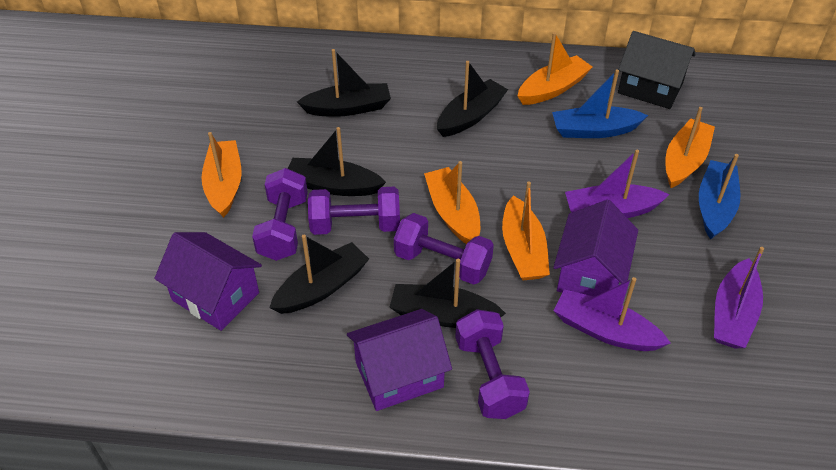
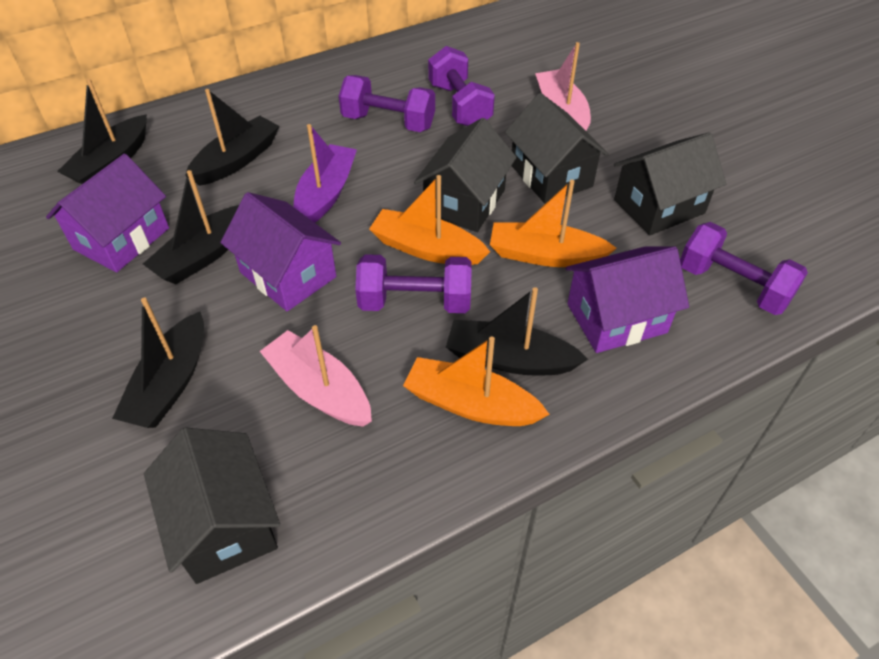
black house: 1 -> 4
blue boat: 2 -> 0
orange boat: 5 -> 3
pink boat: 0 -> 2
purple boat: 3 -> 1

